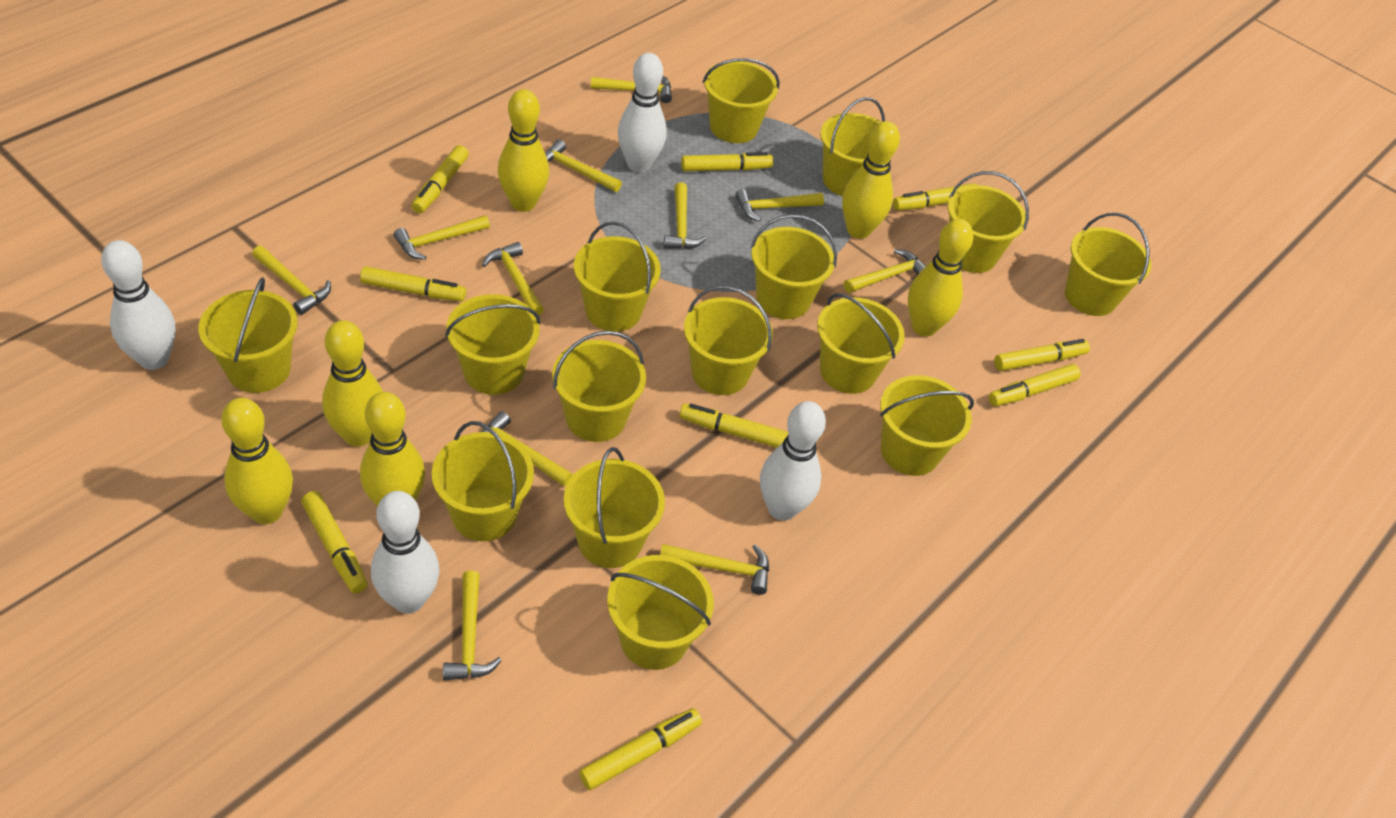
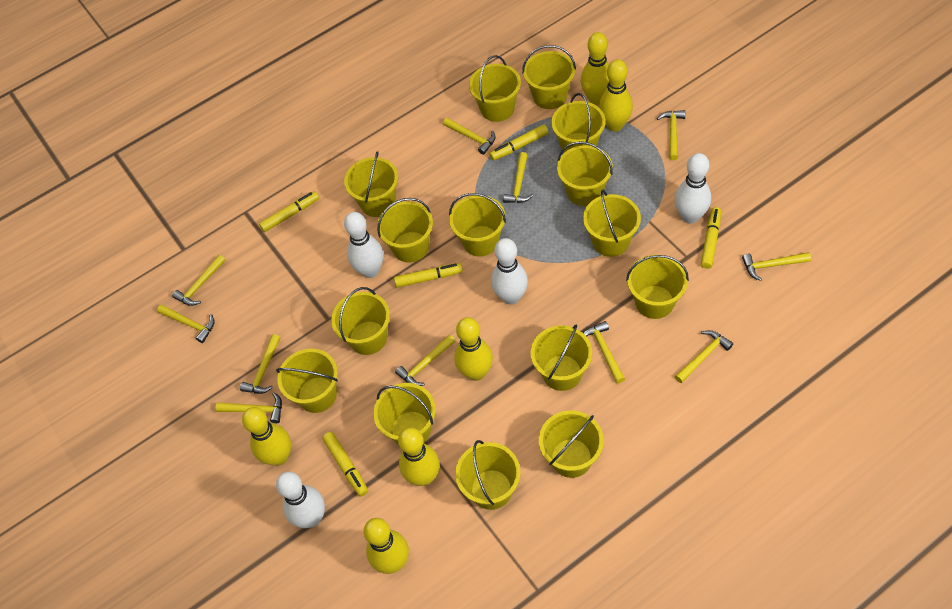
yellow marker: 9 -> 5

